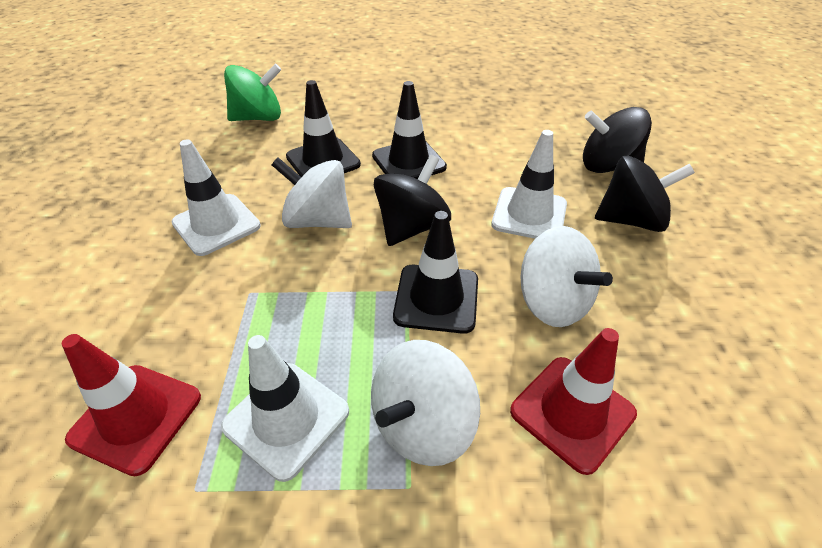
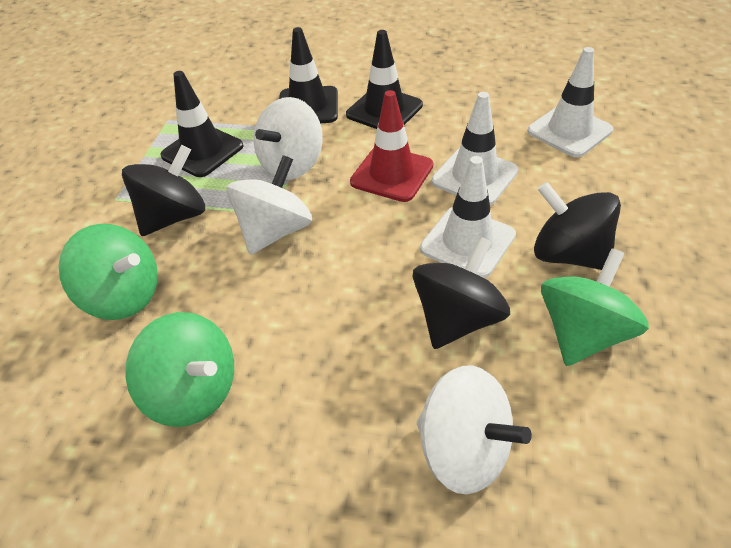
green spinning top: 1 -> 3
red traffic cone: 2 -> 1

